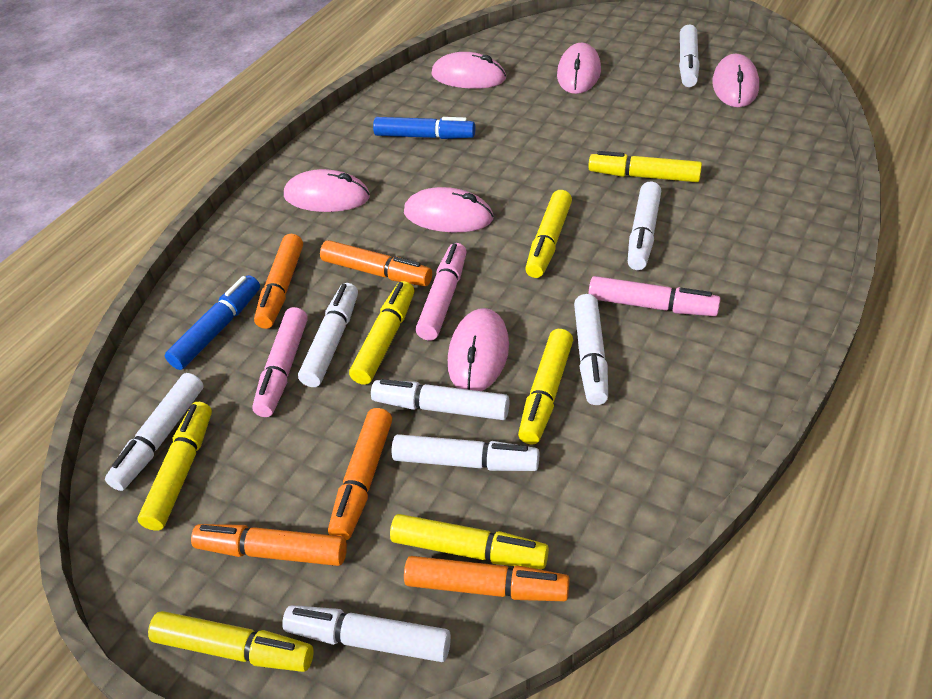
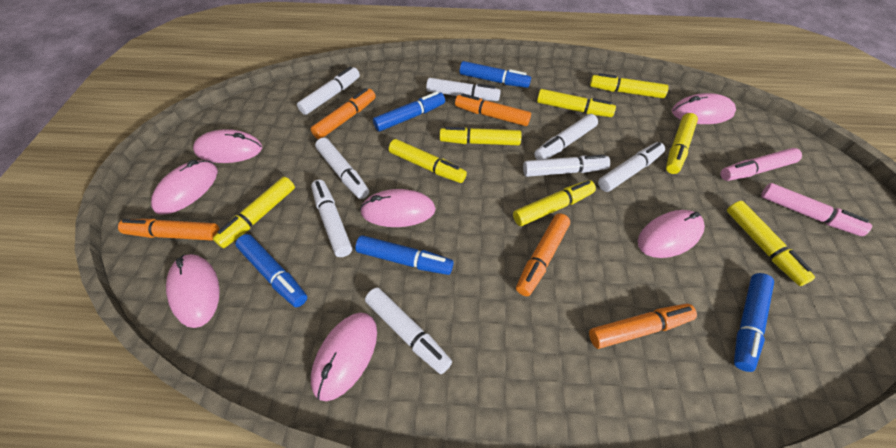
blue marker: 2 -> 5
pink marker: 3 -> 2
pink mouse: 6 -> 7
yellow marker: 7 -> 8

